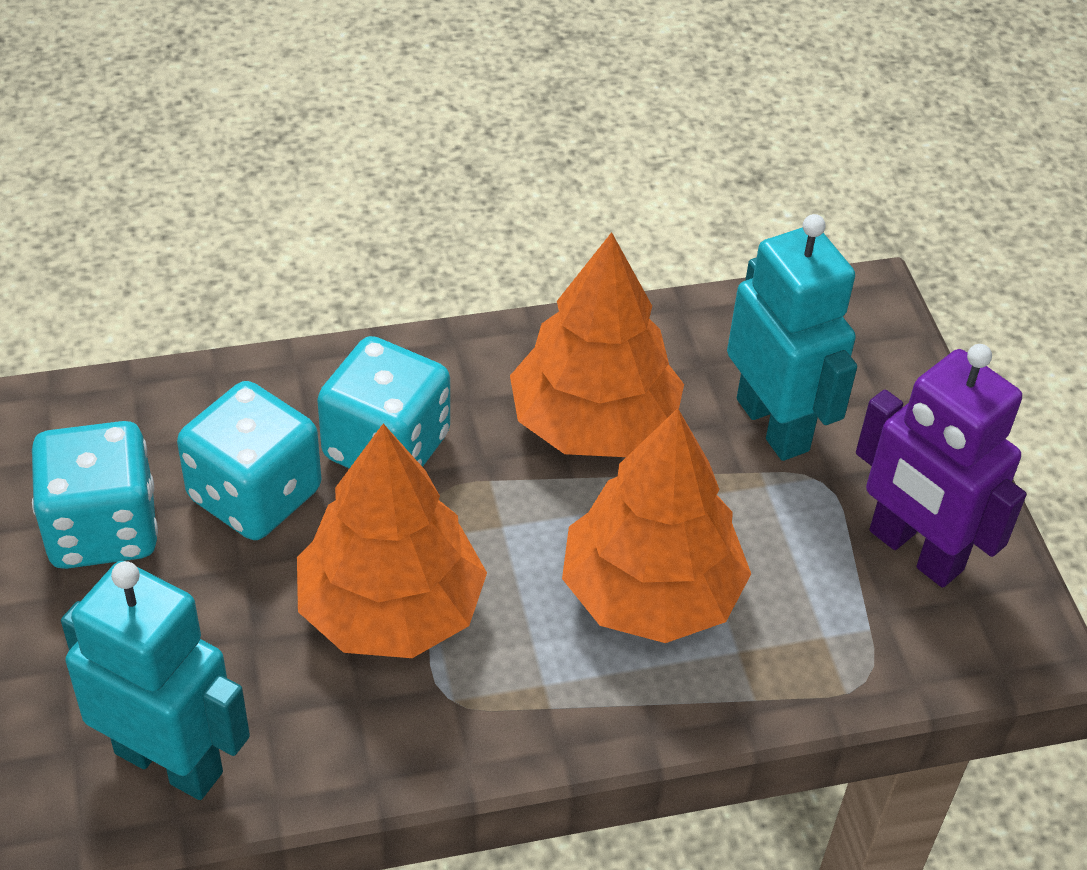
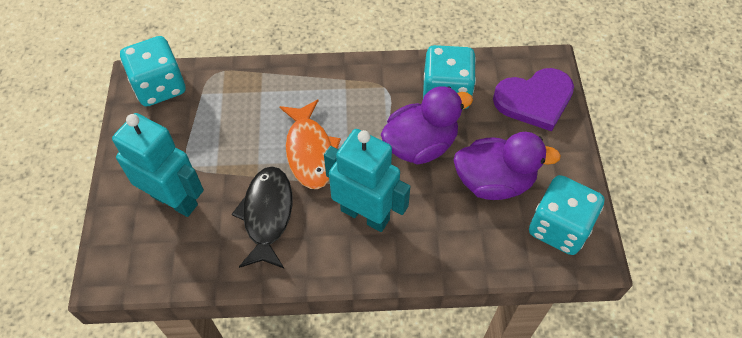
black fish: 0 -> 1
orange fish: 0 -> 1
orange tree: 3 -> 0
purple duck: 0 -> 2
purple heart: 0 -> 1
purple robot: 1 -> 0

